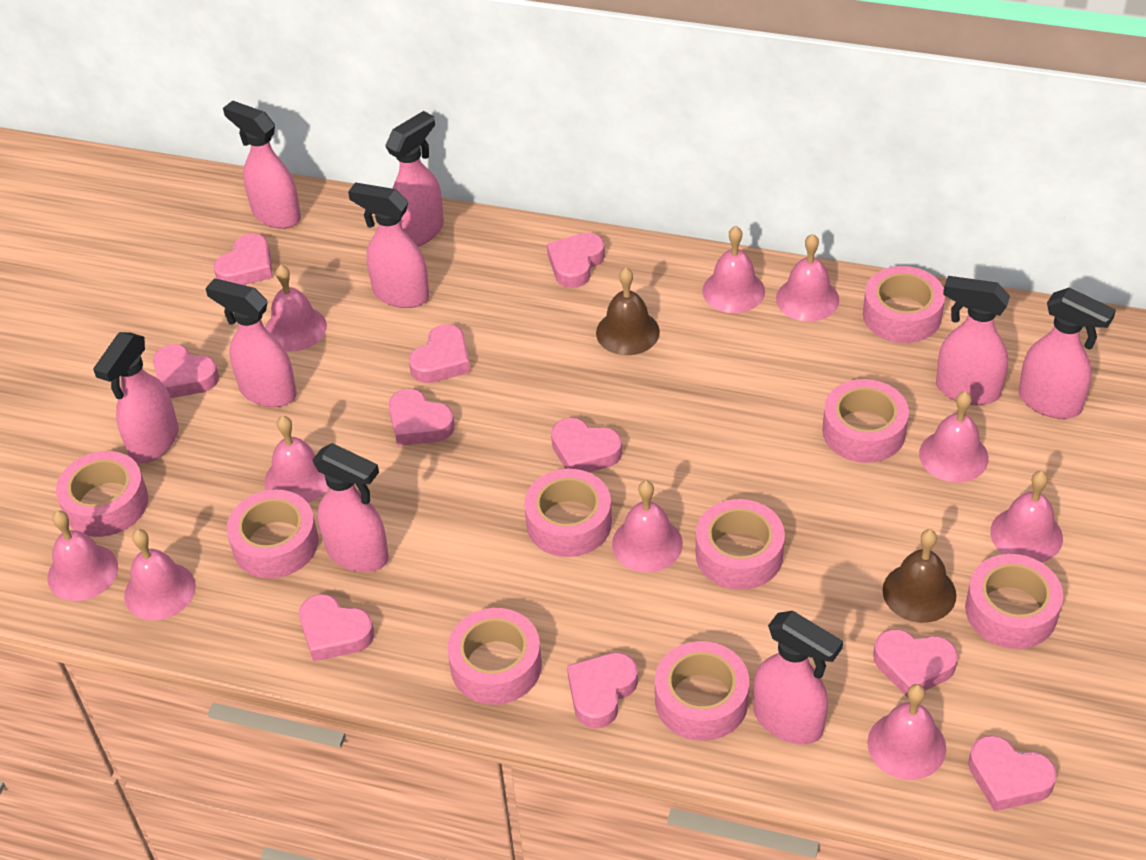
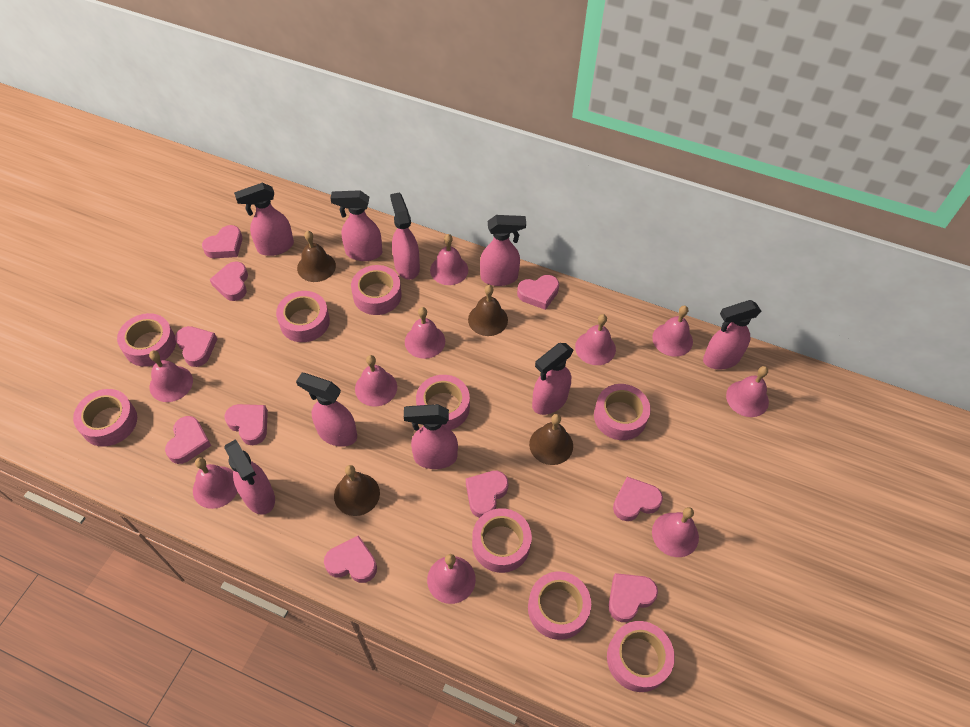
brown bell: 2 -> 4

